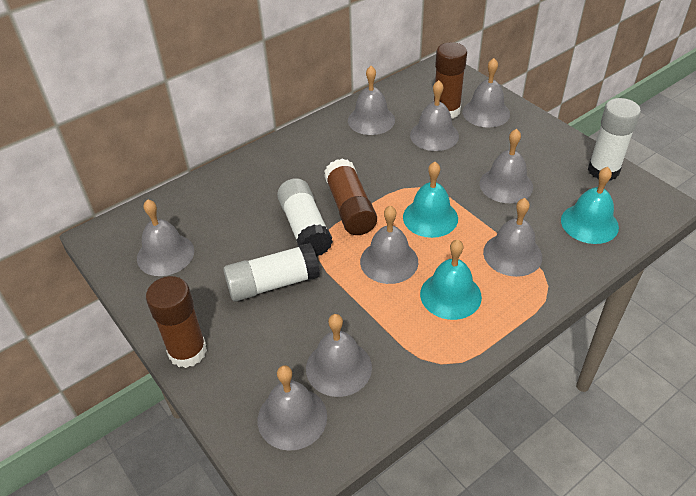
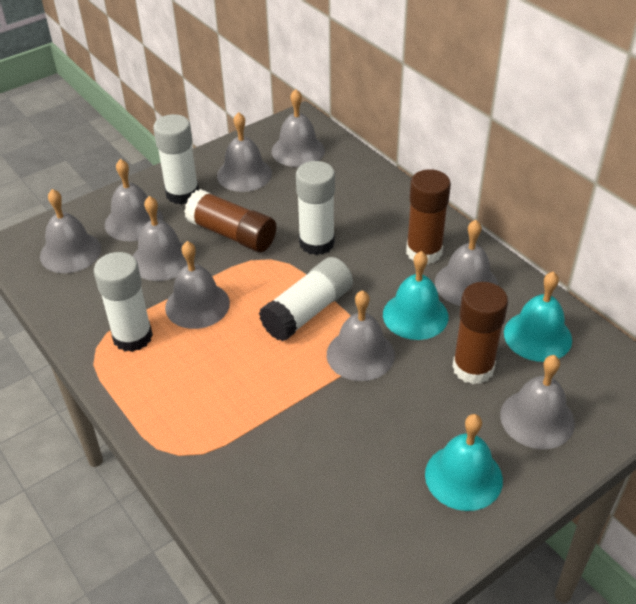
white glue stick: 3 -> 4

